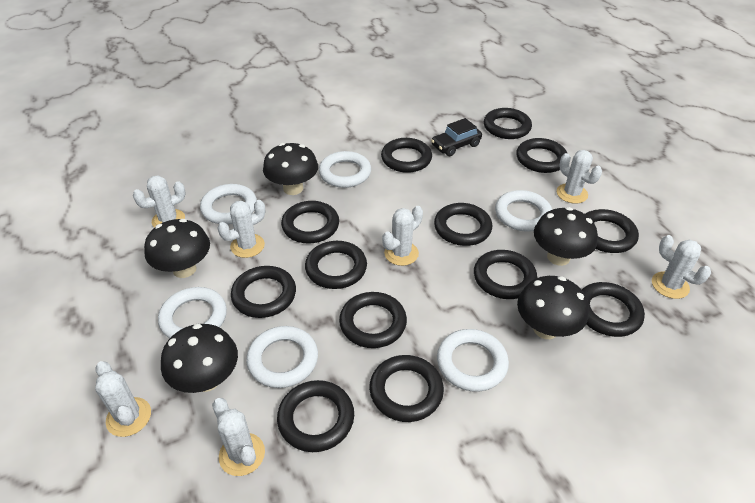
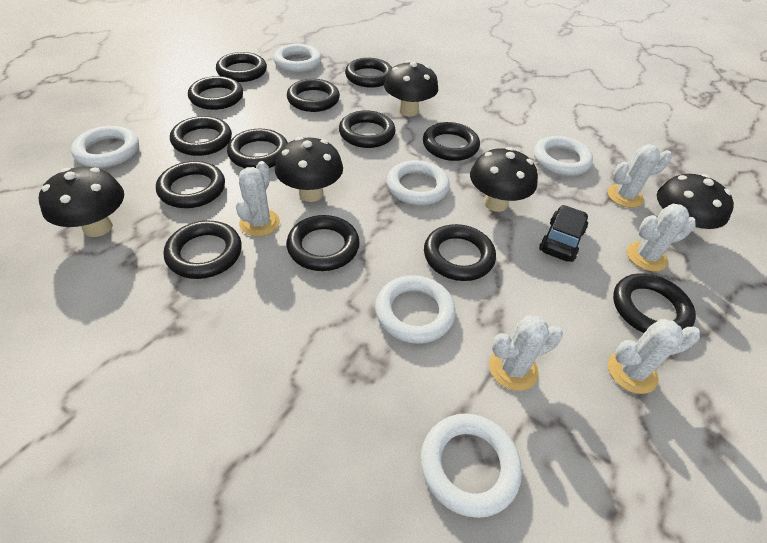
white cactus: 7 -> 5

